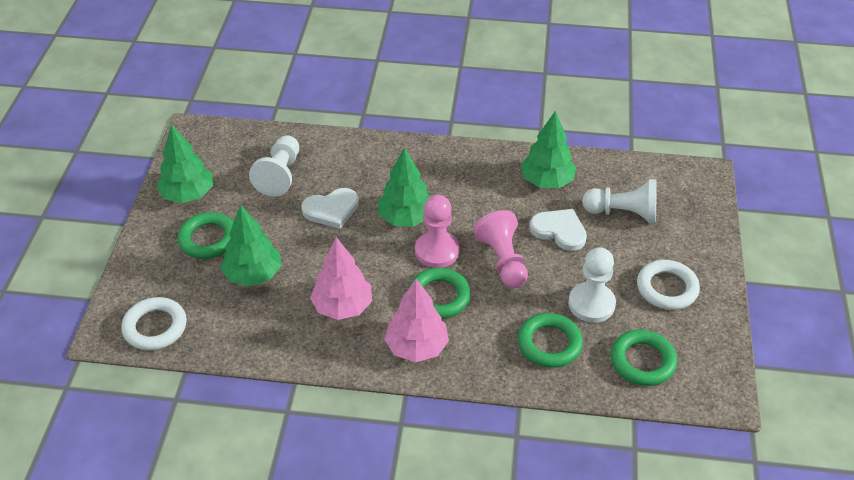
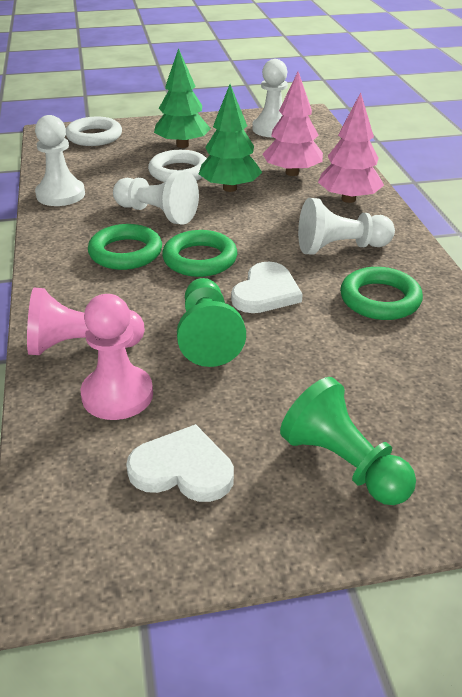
green pawn: 0 -> 2
green ring: 4 -> 3
green tree: 4 -> 2
white pawn: 3 -> 4

